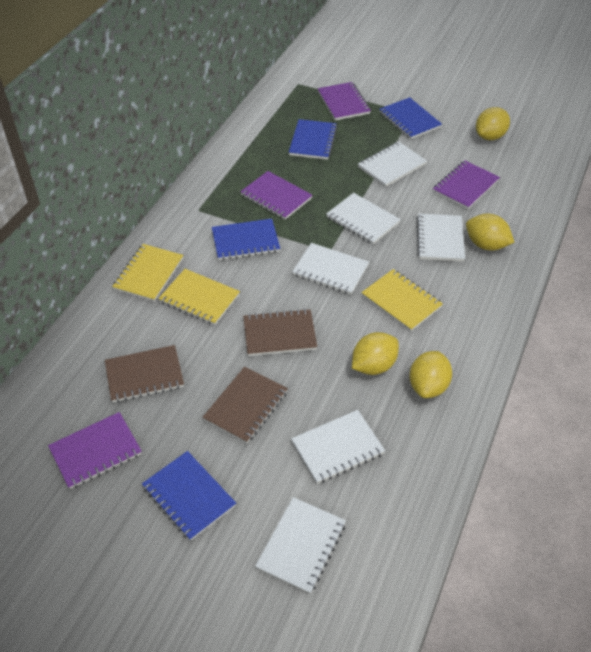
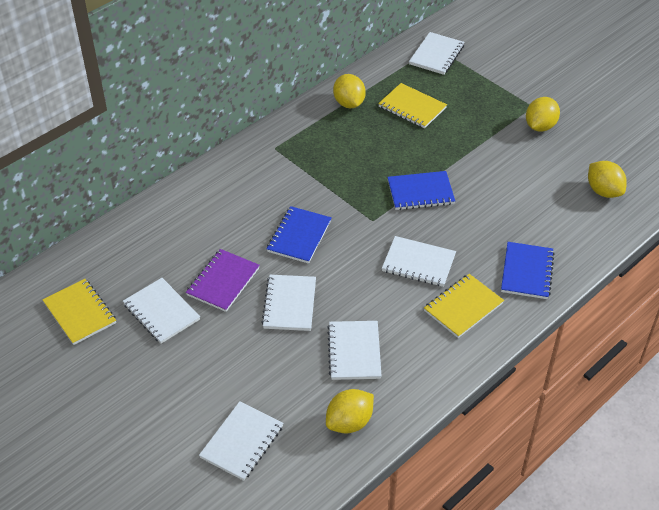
blue notebook: 4 -> 3
brown notebook: 3 -> 0
purple notebook: 4 -> 1

